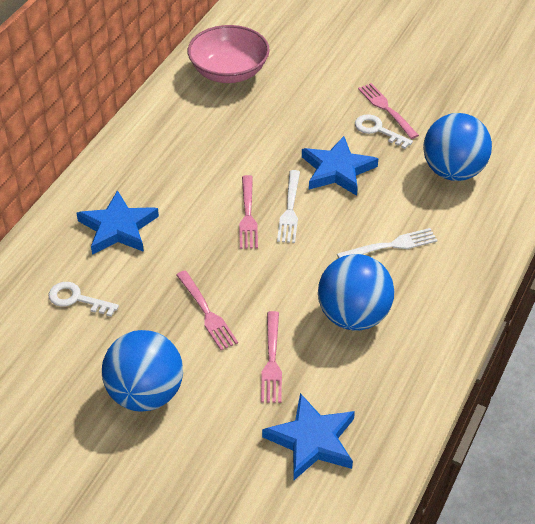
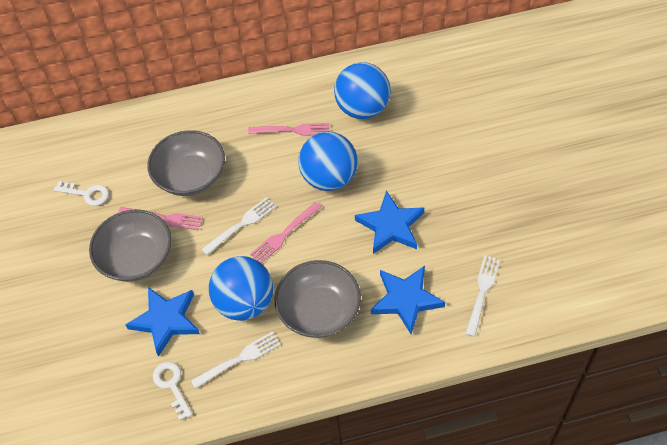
grey bowl: 0 -> 3
pink bowl: 1 -> 0
pink fork: 4 -> 3
white fork: 2 -> 3

